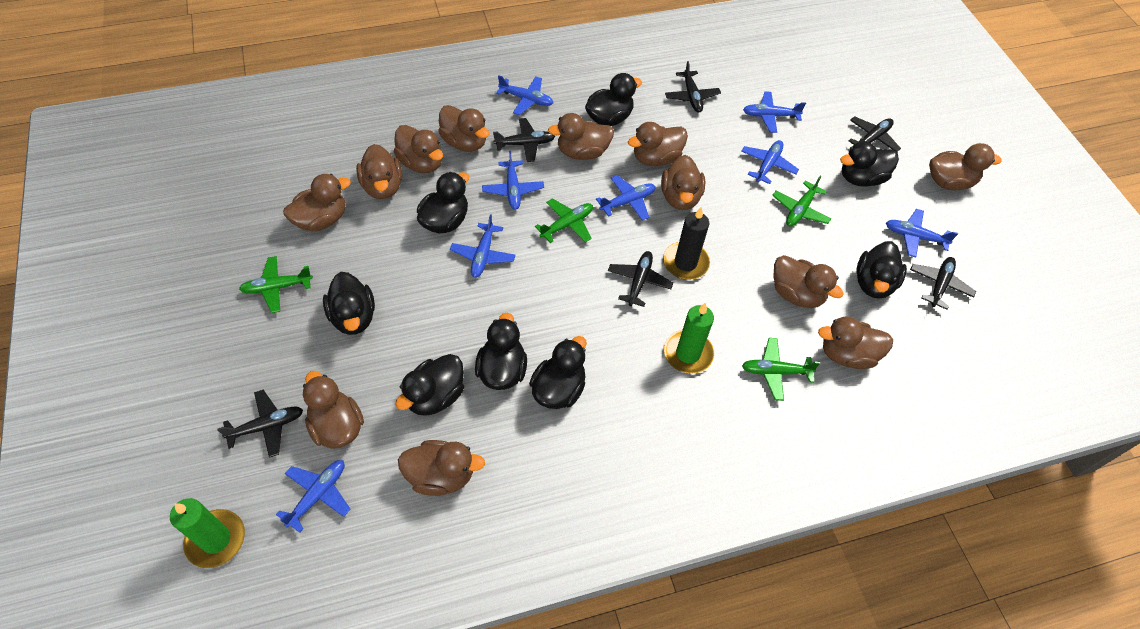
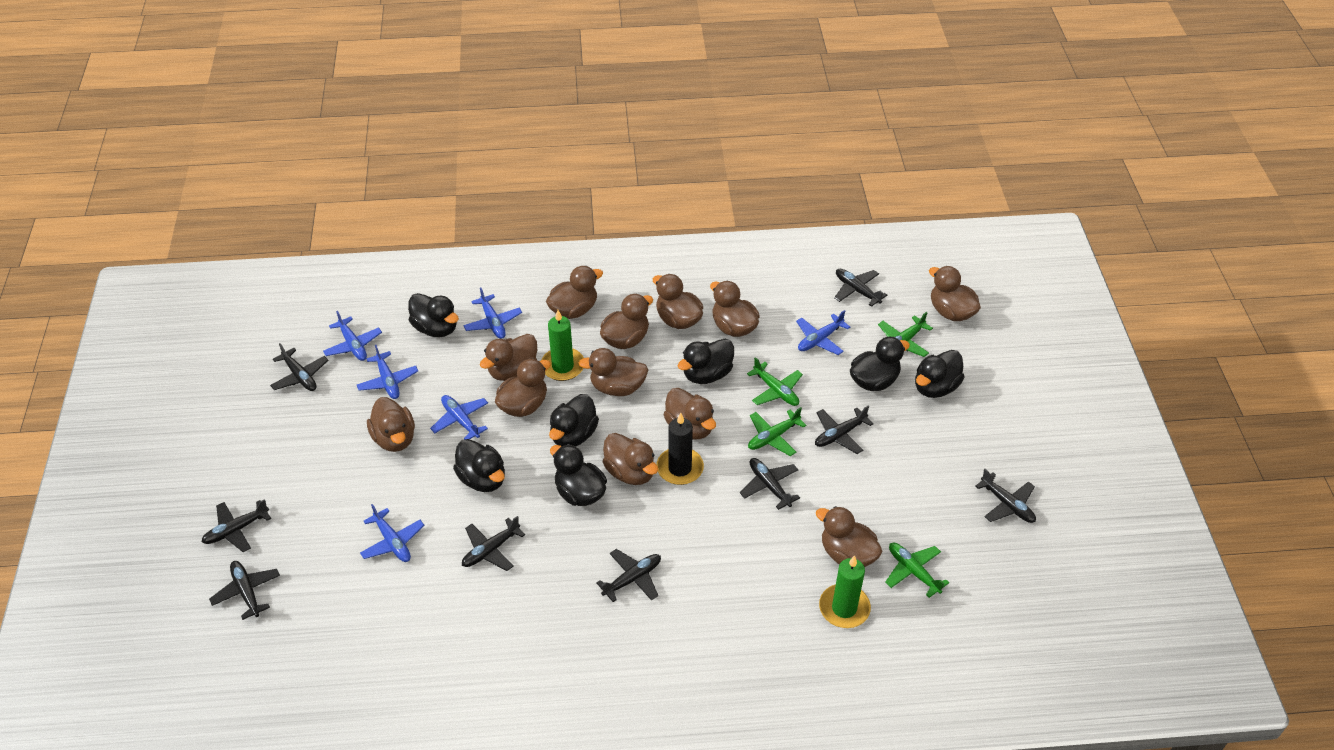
black duck: 8 -> 7
black plane: 6 -> 9
blue plane: 8 -> 6

